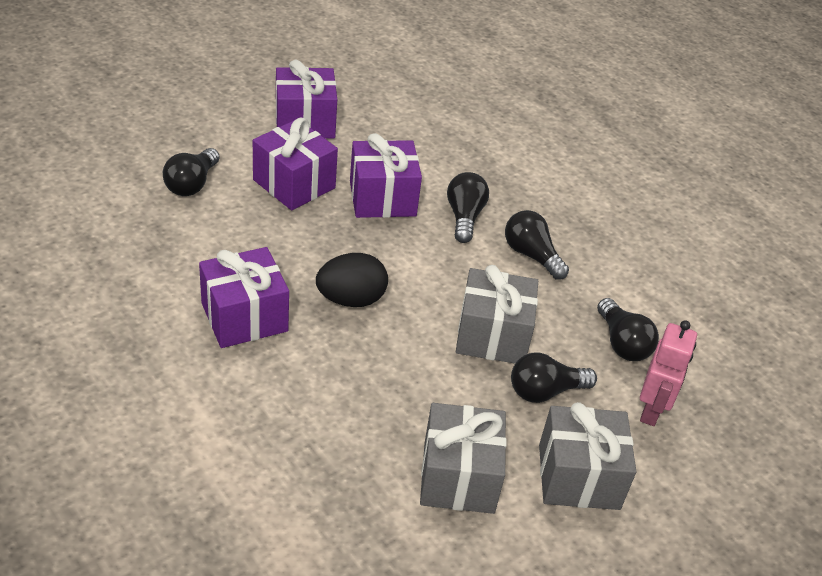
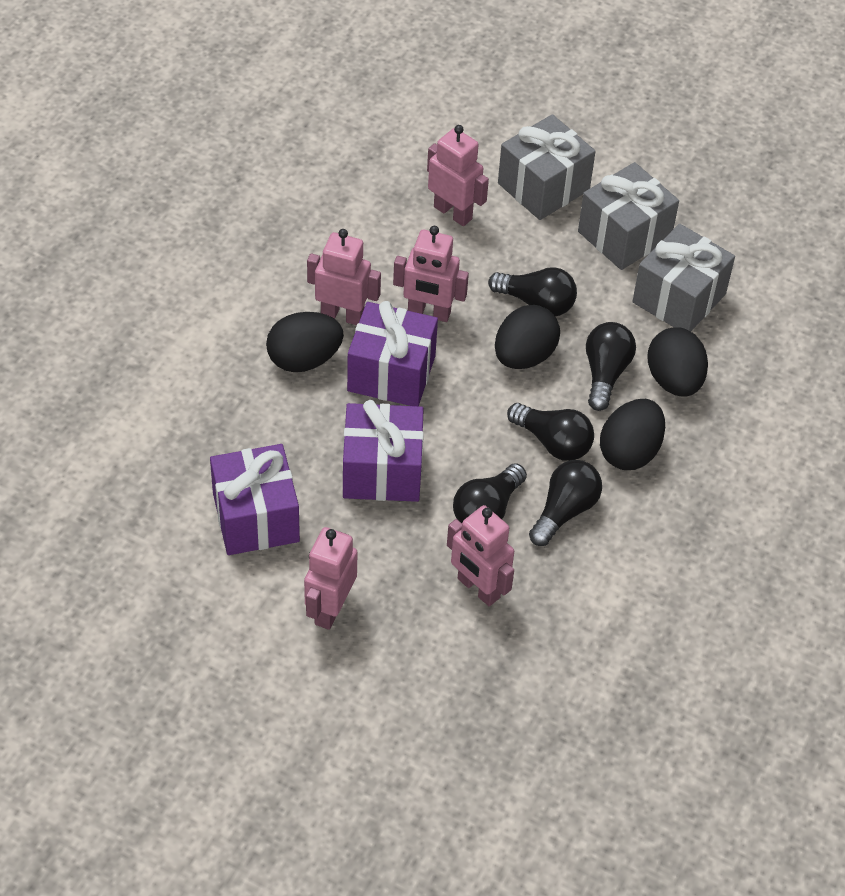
black egg: 1 -> 4
pink robot: 1 -> 5
purple gift: 4 -> 3

